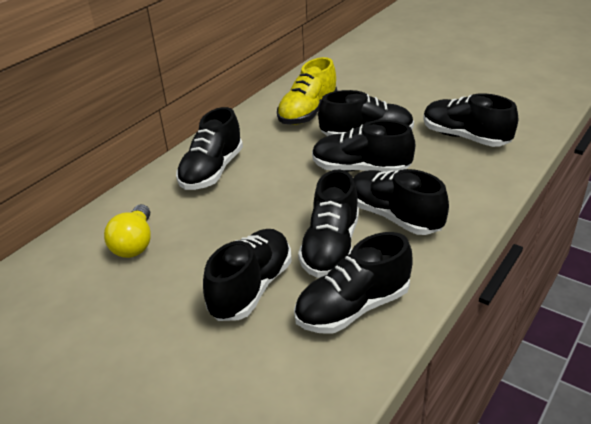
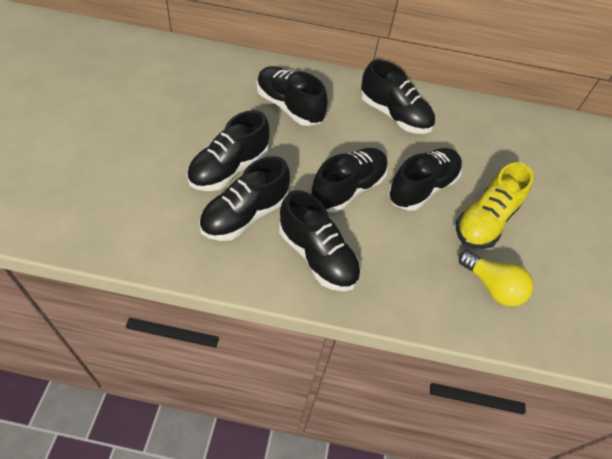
black shoe: 8 -> 7

